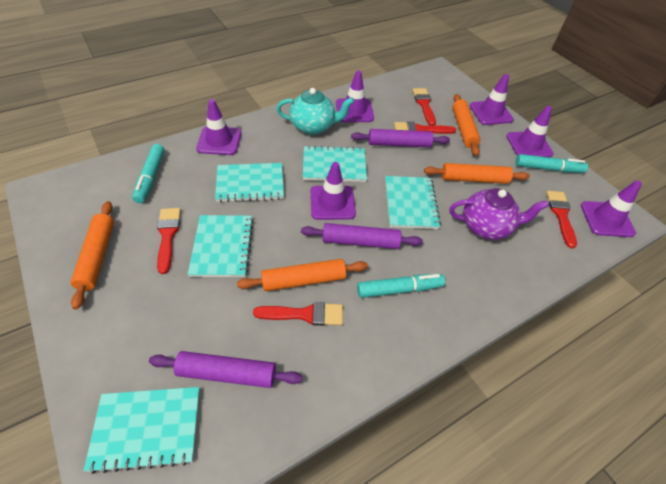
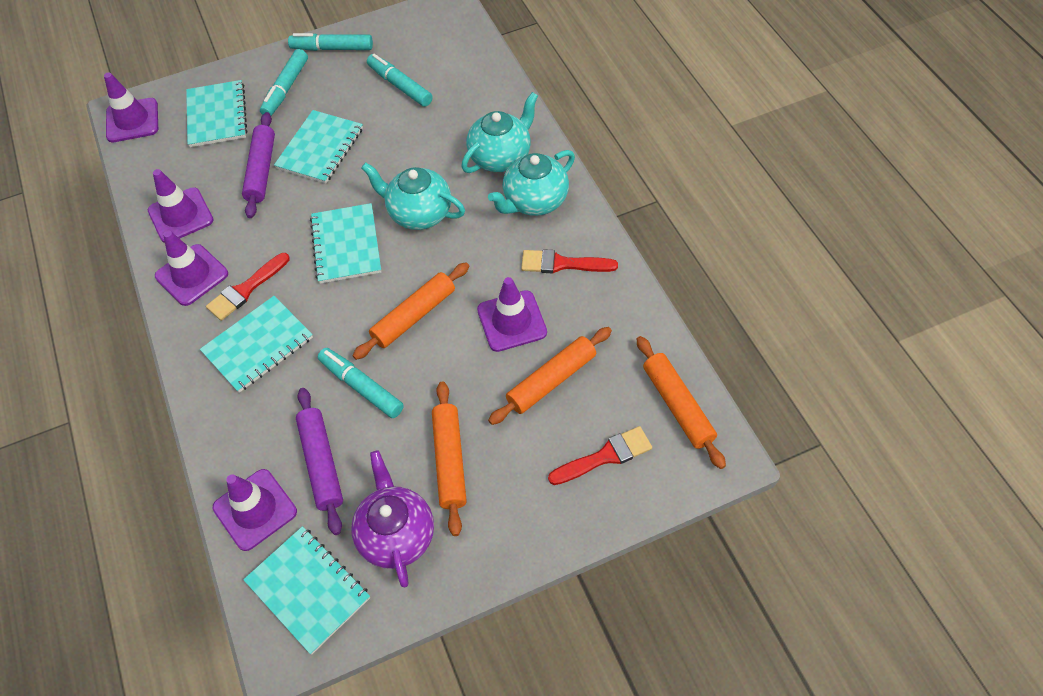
purple rolling pin: 3 -> 2
purple traffic cone: 6 -> 5
red brush: 5 -> 3
turquoise marker: 3 -> 4
turquoise teapot: 1 -> 3

